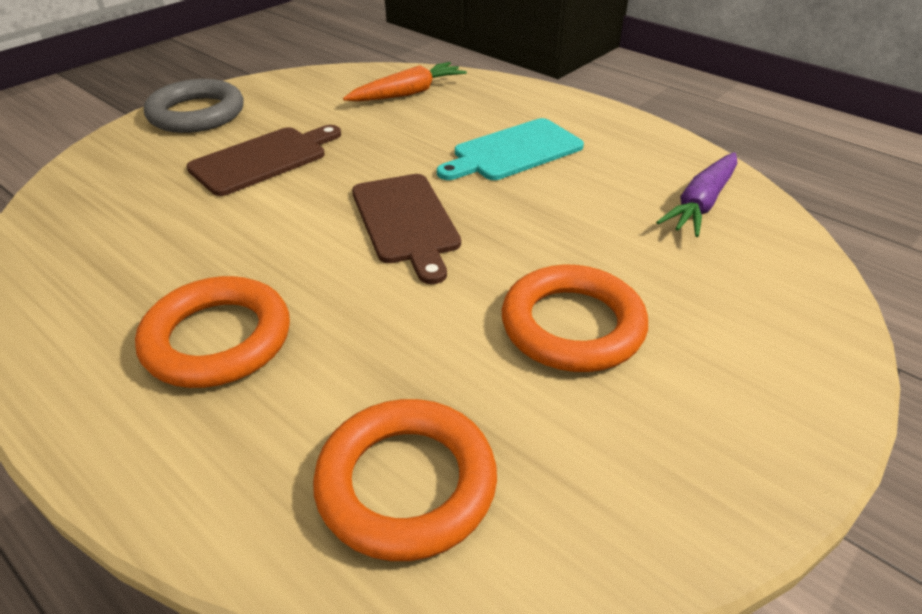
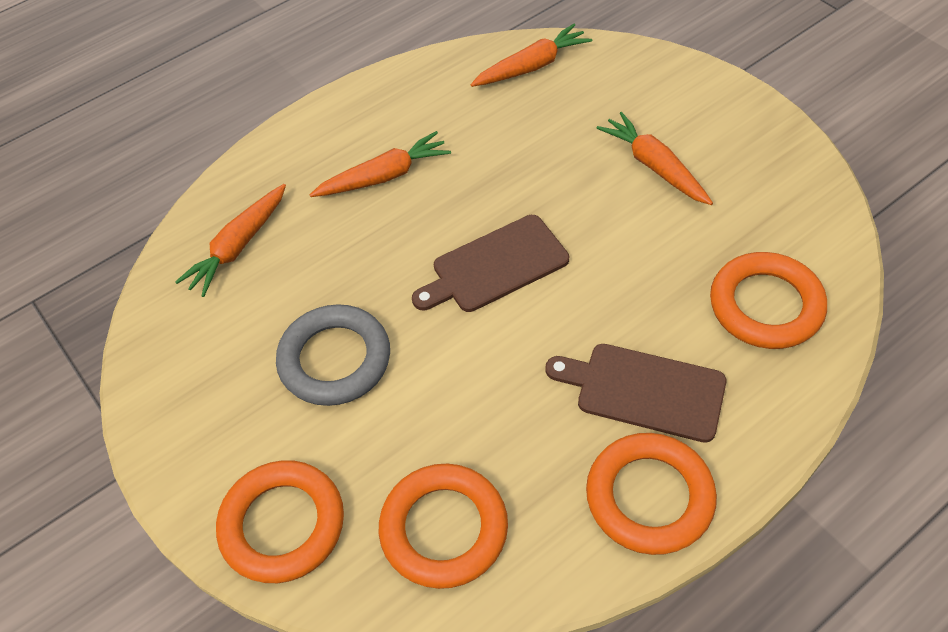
orange carrot: 1 -> 4
orange ring: 3 -> 4
purple carrot: 1 -> 0
turquoise cutting board: 1 -> 0

